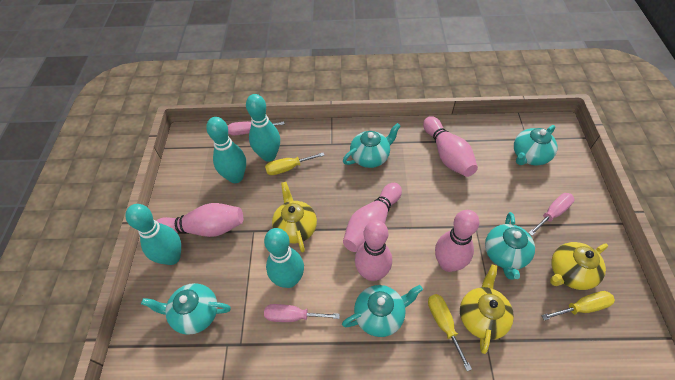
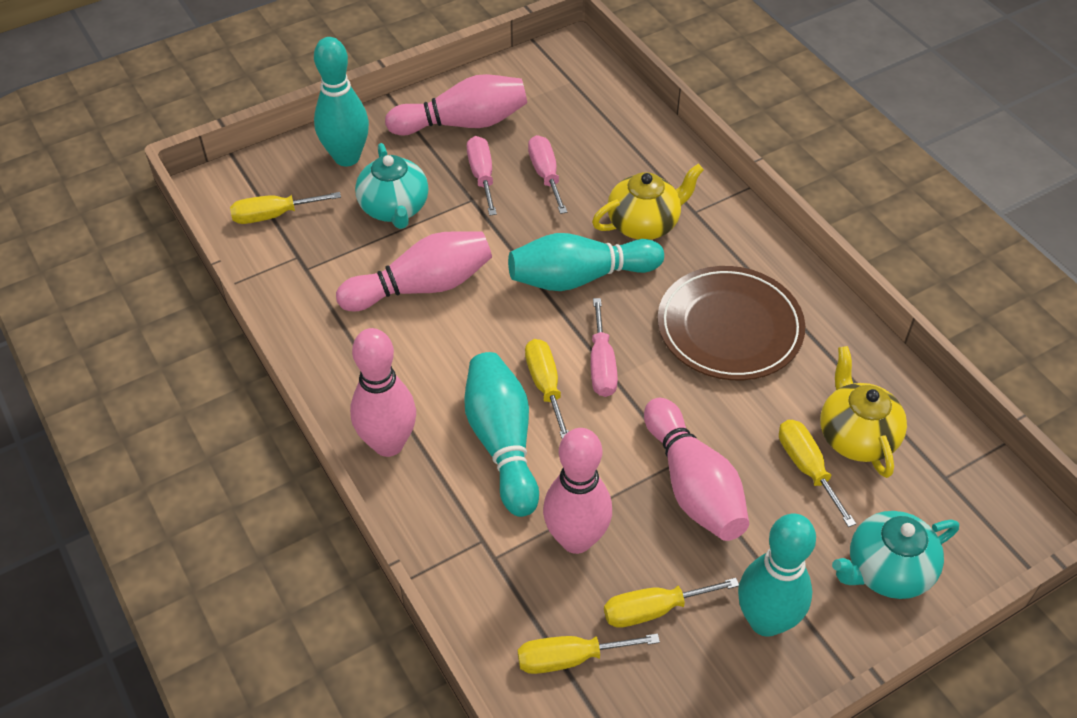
brown plate: 0 -> 1
turquoise teapot: 5 -> 2
yellow screwdriver: 3 -> 5
yellow teapot: 3 -> 2

